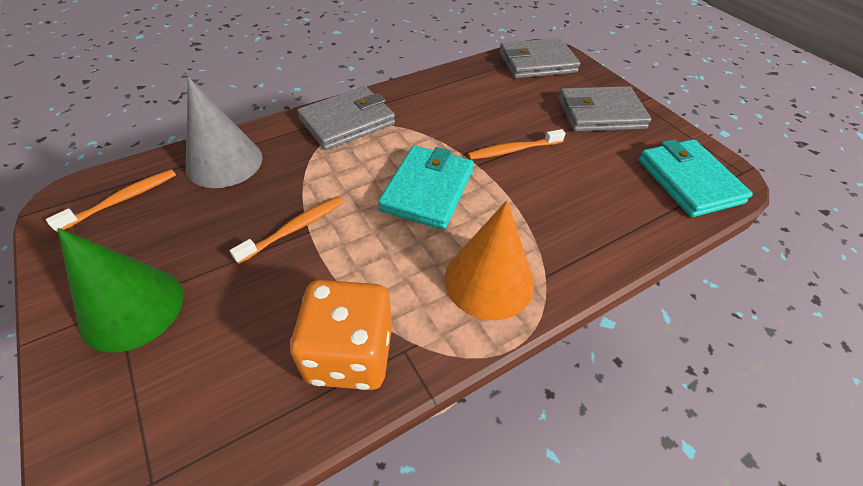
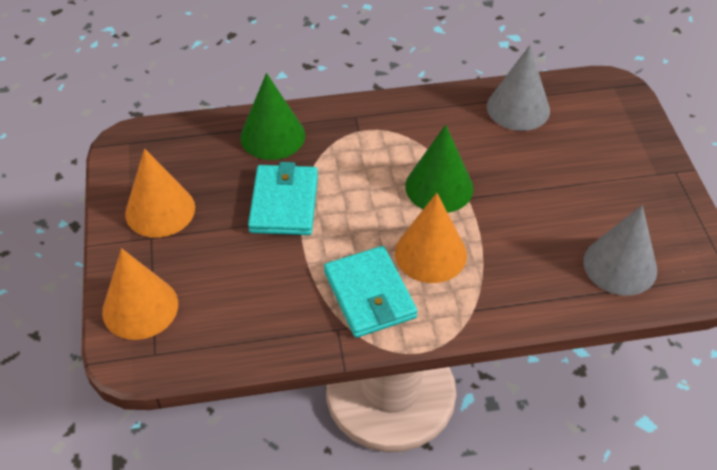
green cone: 1 -> 2
grey cone: 1 -> 2
grey wallet: 3 -> 0
orange cone: 1 -> 3
orange dice: 1 -> 0
orange toothbrush: 3 -> 0

